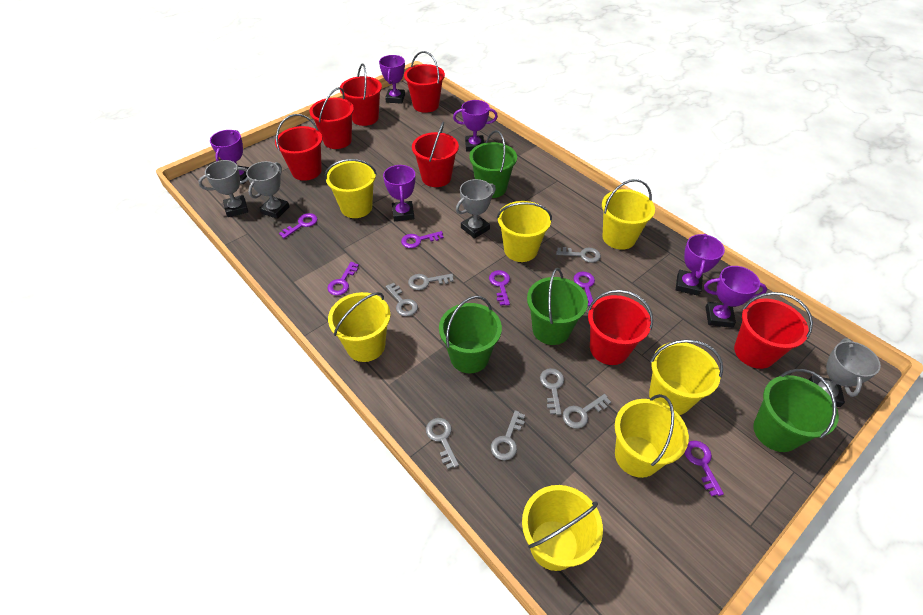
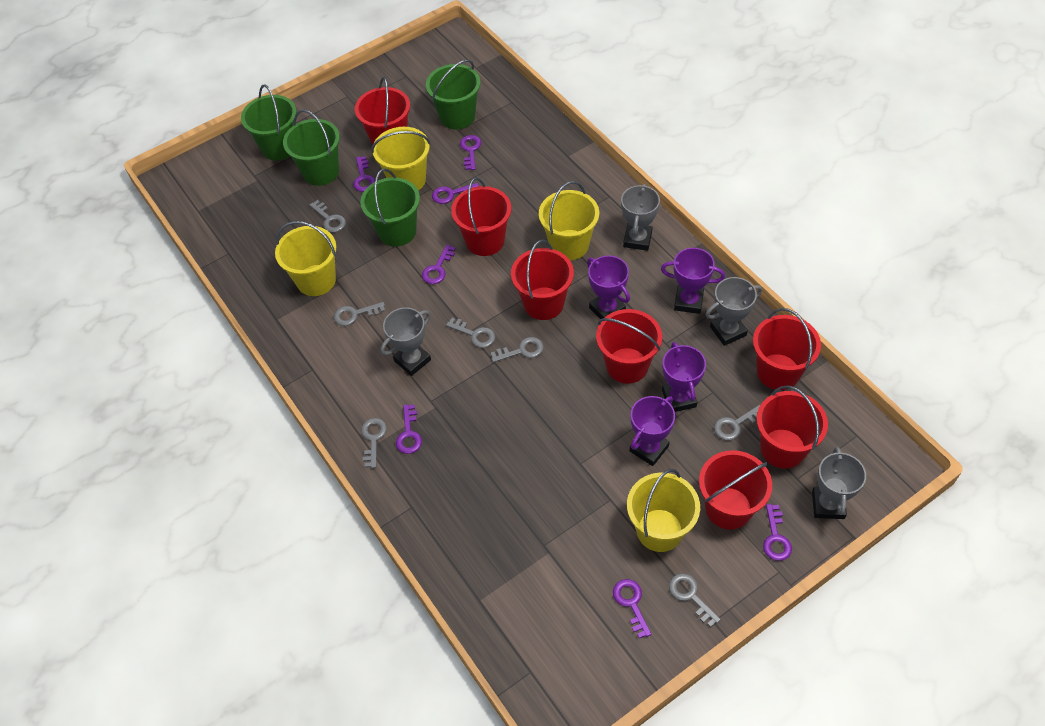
purple key: 6 -> 7
purple trophy: 6 -> 4
yellow bucket: 7 -> 4

